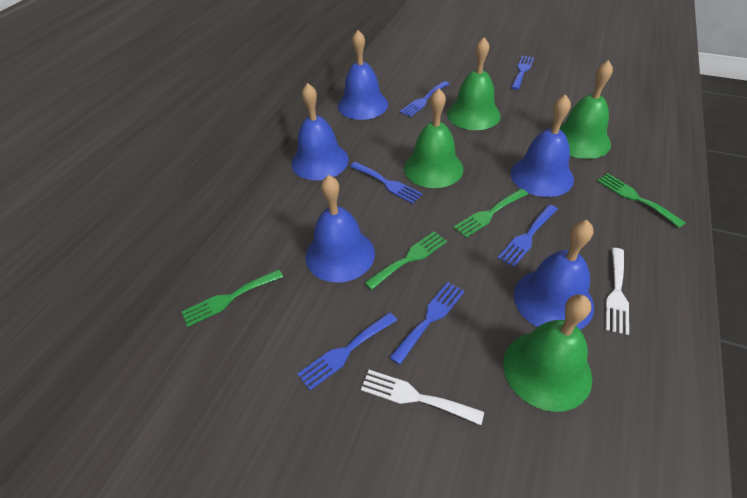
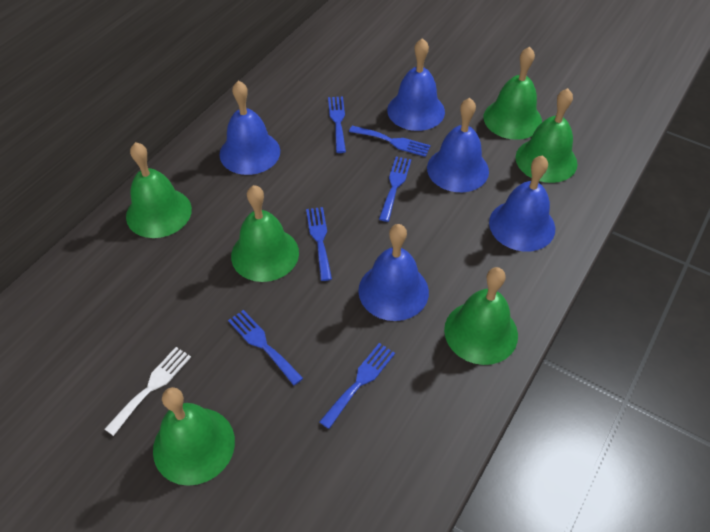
green bell: 4 -> 6
green fork: 4 -> 0
white fork: 2 -> 1

